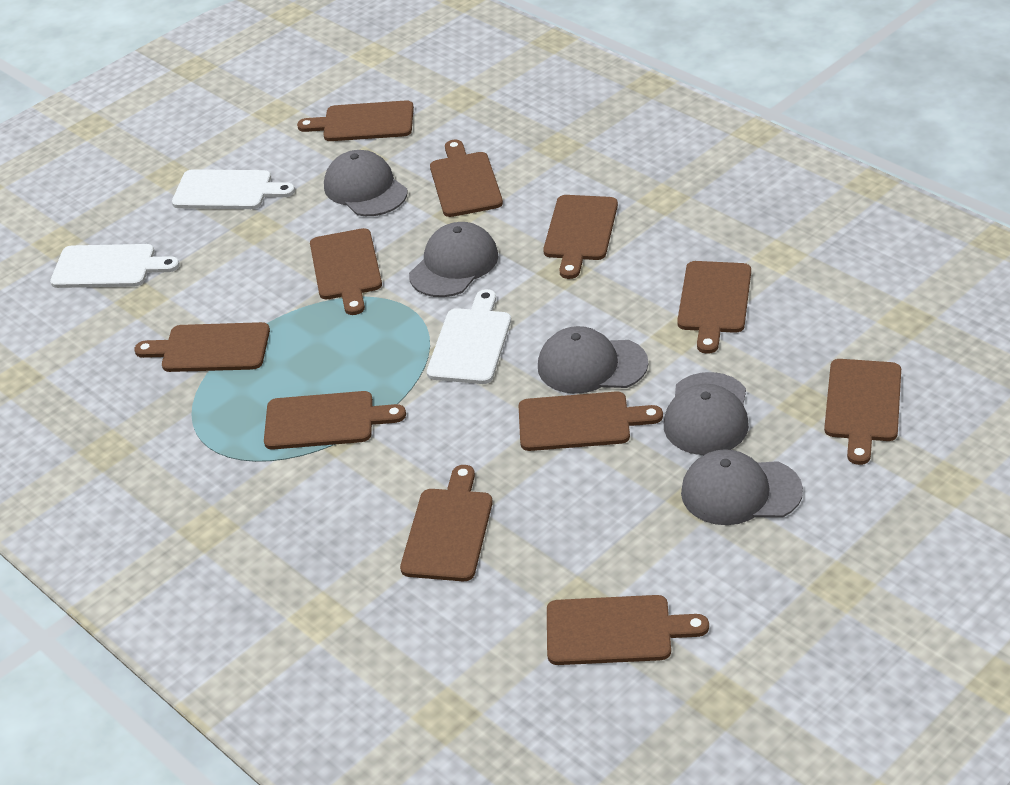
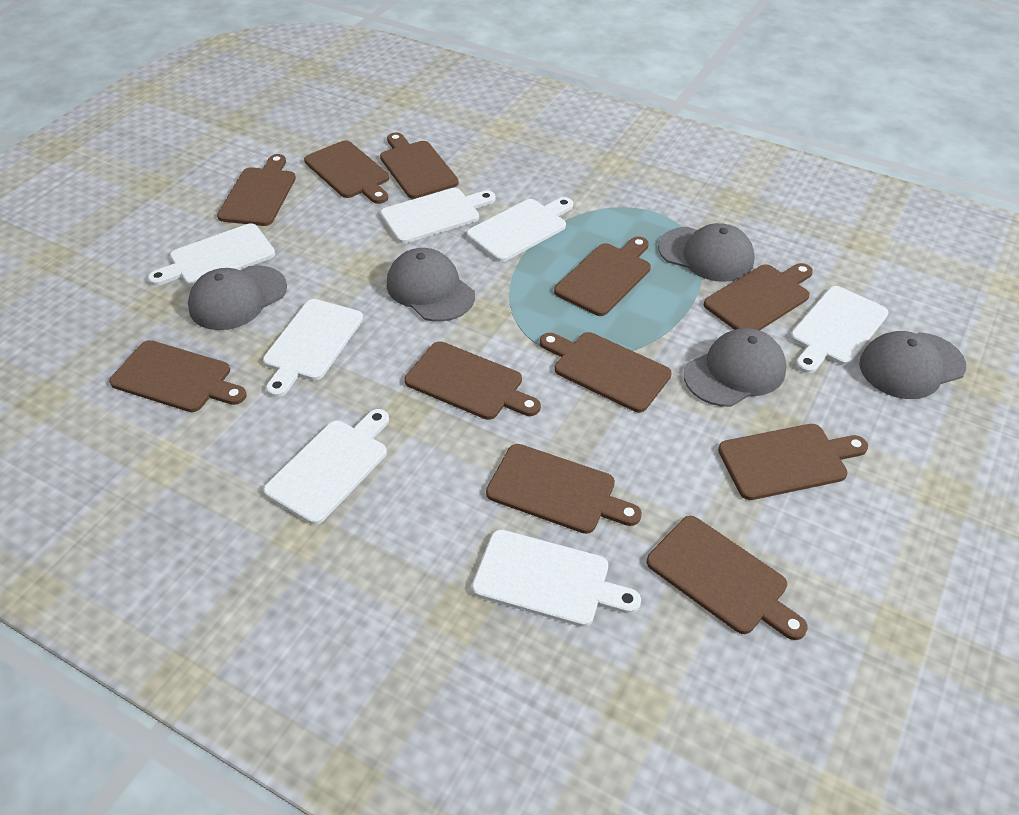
white cutting board: 3 -> 7

